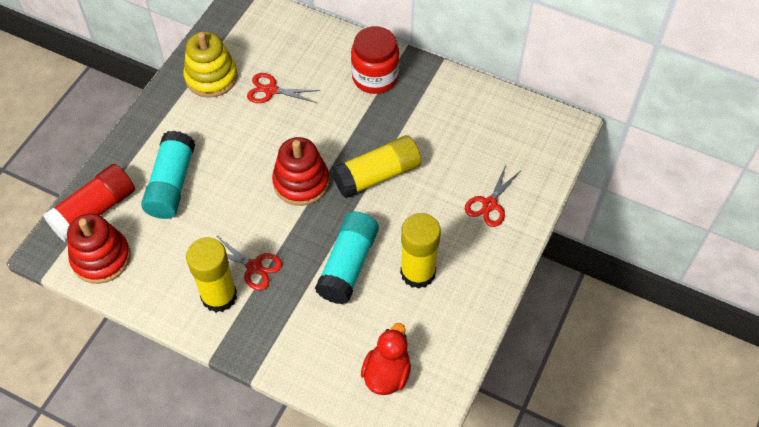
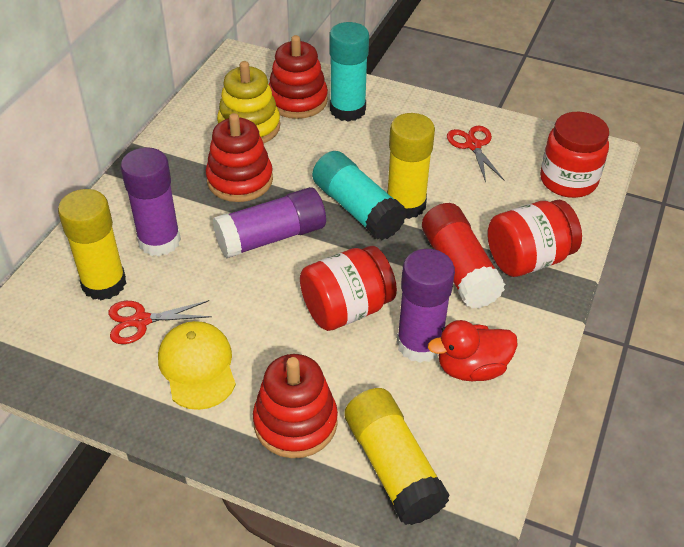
purple glue stick: 0 -> 3
red jar: 1 -> 3
red scissors: 3 -> 2
red stacking toy: 2 -> 3
yellow cap: 0 -> 1

